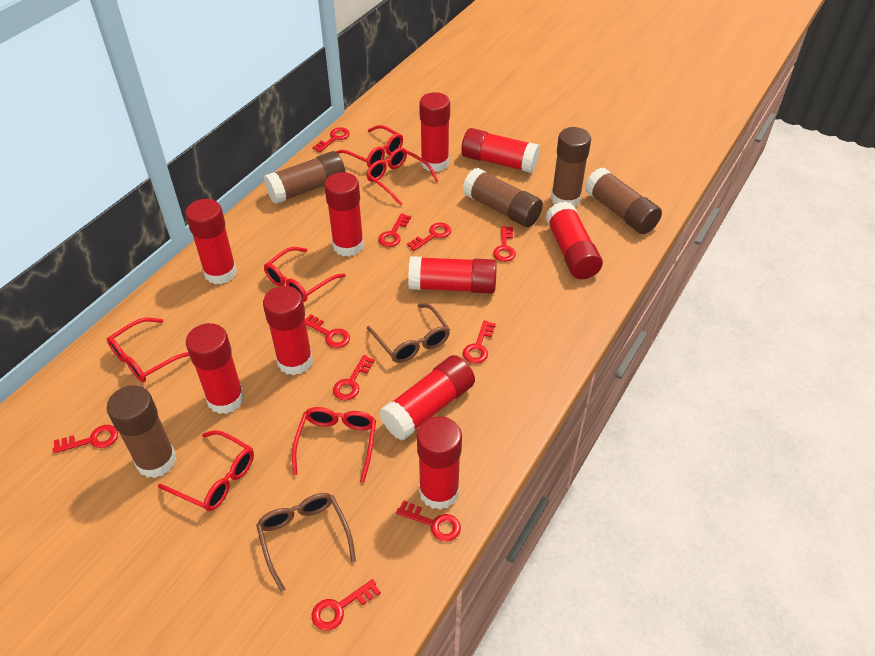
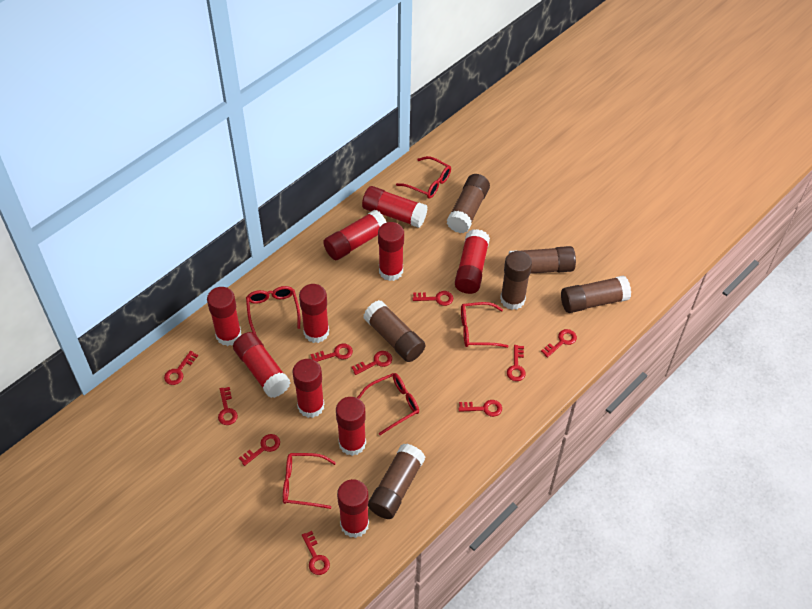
brown glasses: 2 -> 0
brown glue stick: 5 -> 6
red glasses: 6 -> 5

